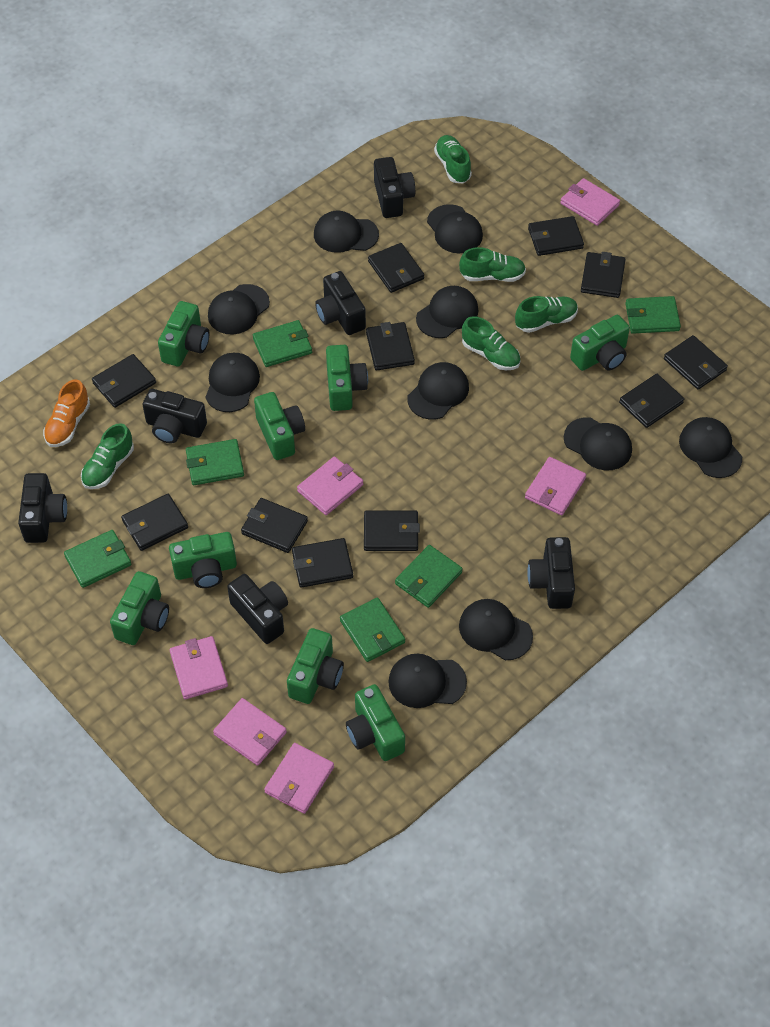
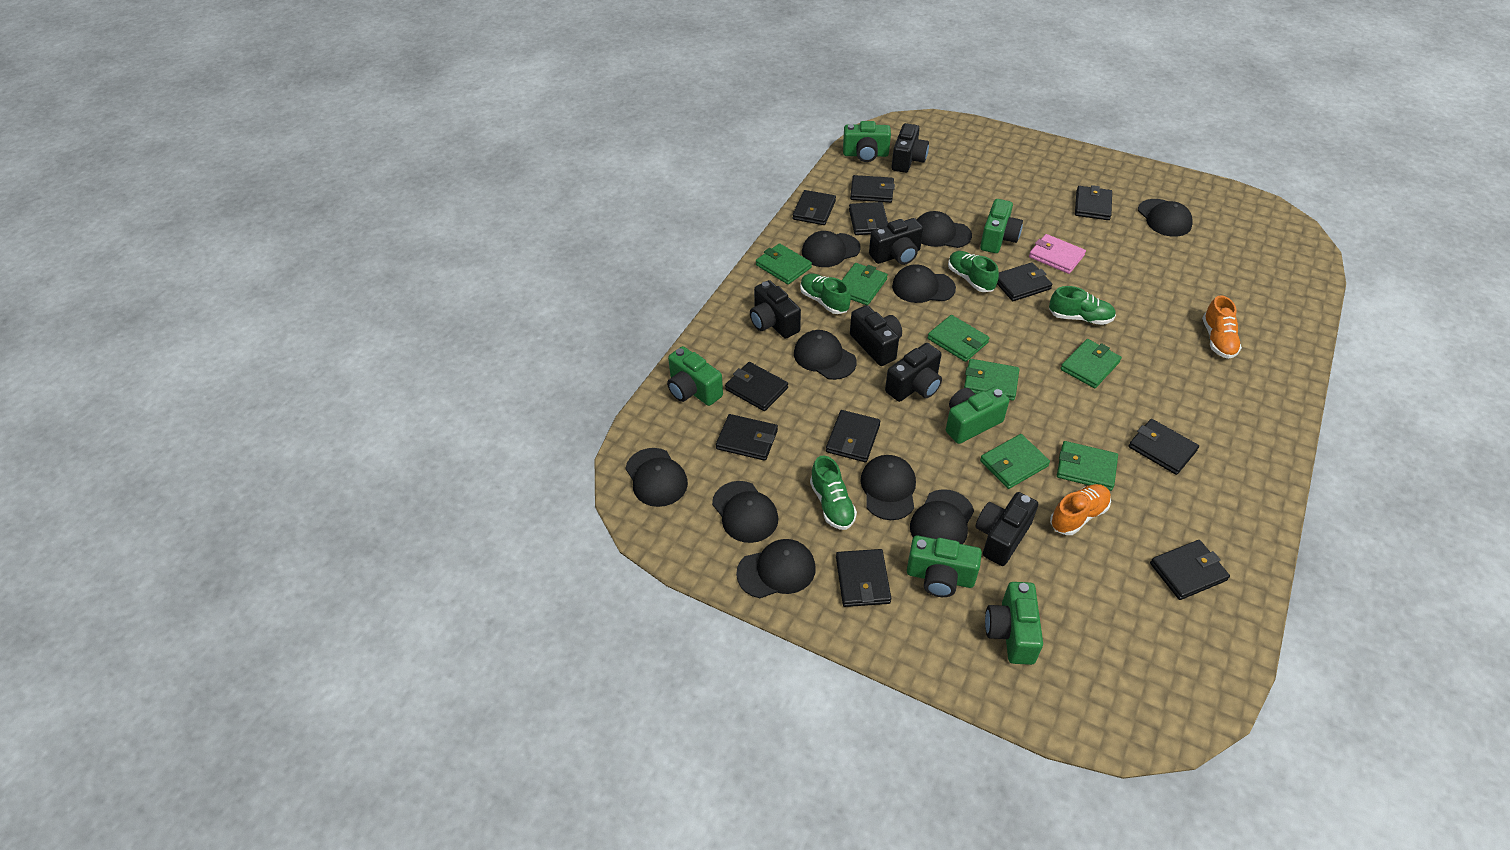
green camera: 8 -> 6
green shoe: 5 -> 4
green wallet: 6 -> 7
orange shoe: 1 -> 2
pink wallet: 6 -> 1

